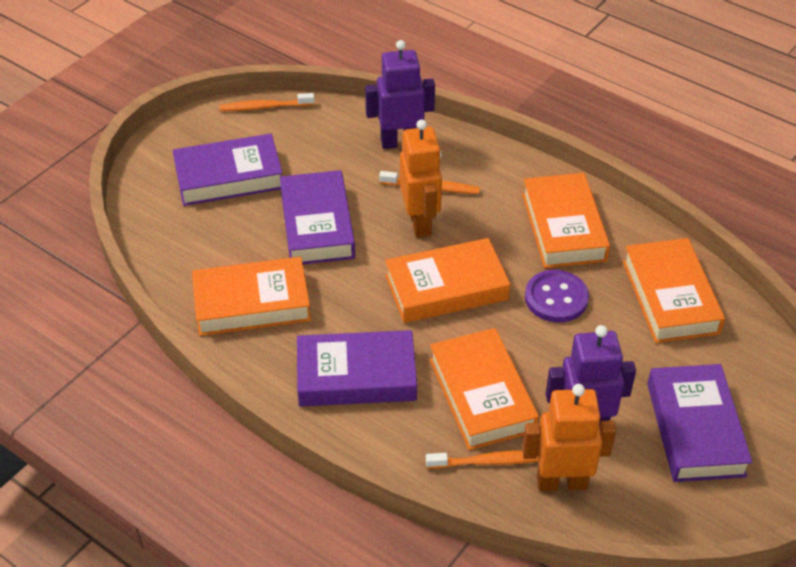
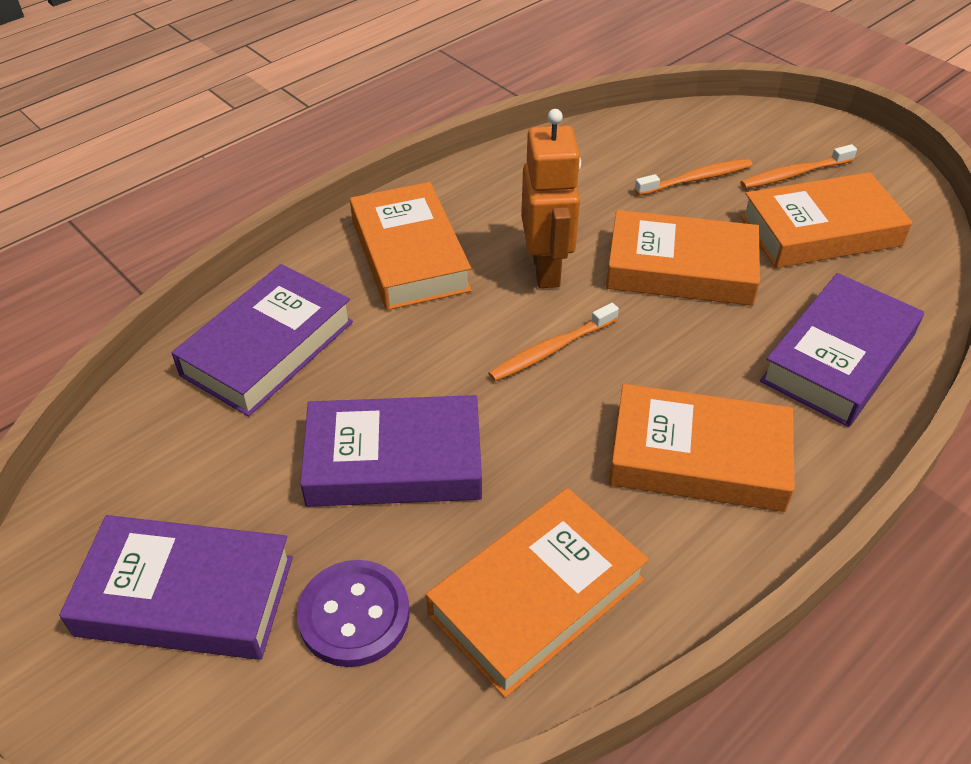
orange robot: 2 -> 1
purple robot: 2 -> 0

